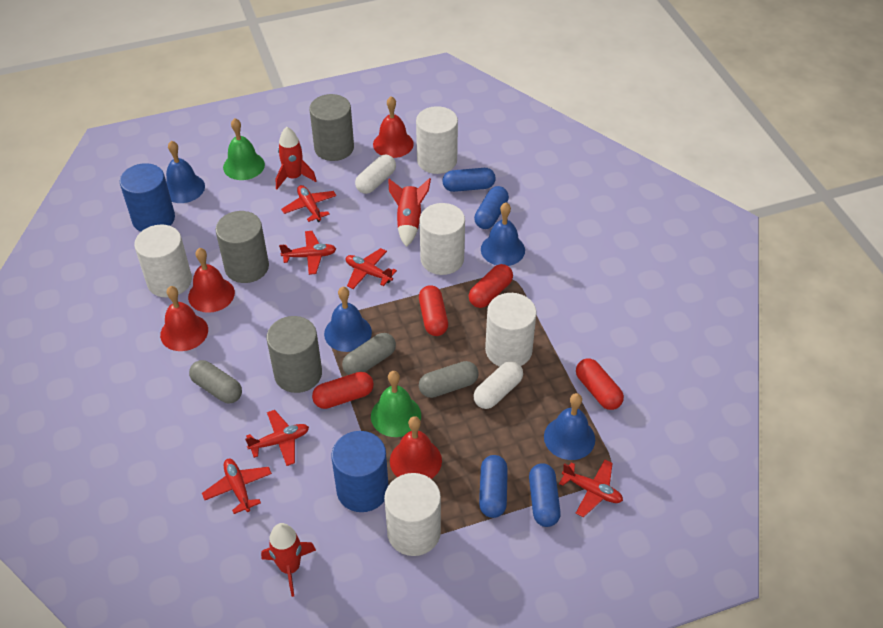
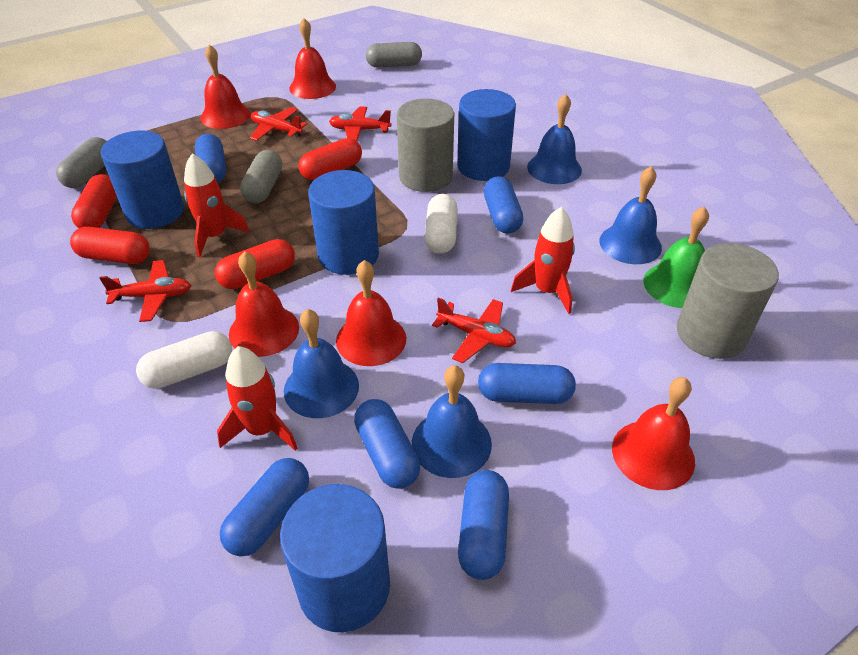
blue capsule: 4 -> 6
blue cylinder: 2 -> 4
green bell: 2 -> 1
grey cylinder: 3 -> 2
red bell: 4 -> 5
red plane: 6 -> 4
white cylinder: 5 -> 0

